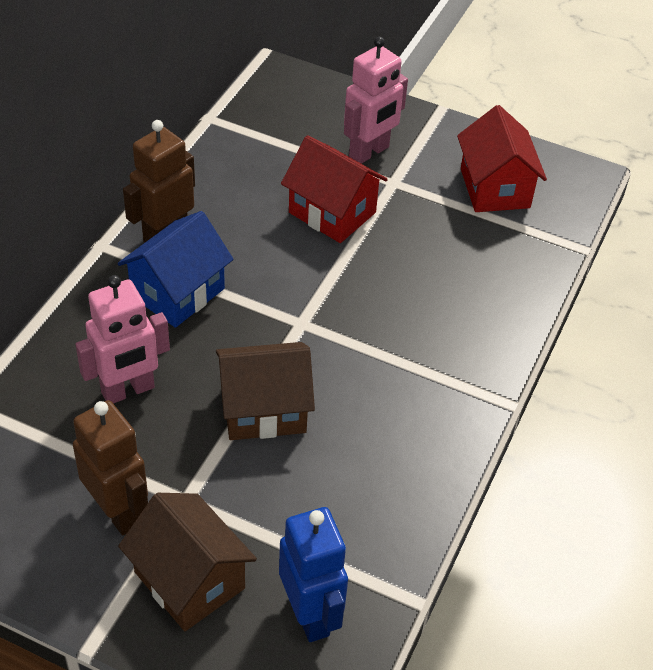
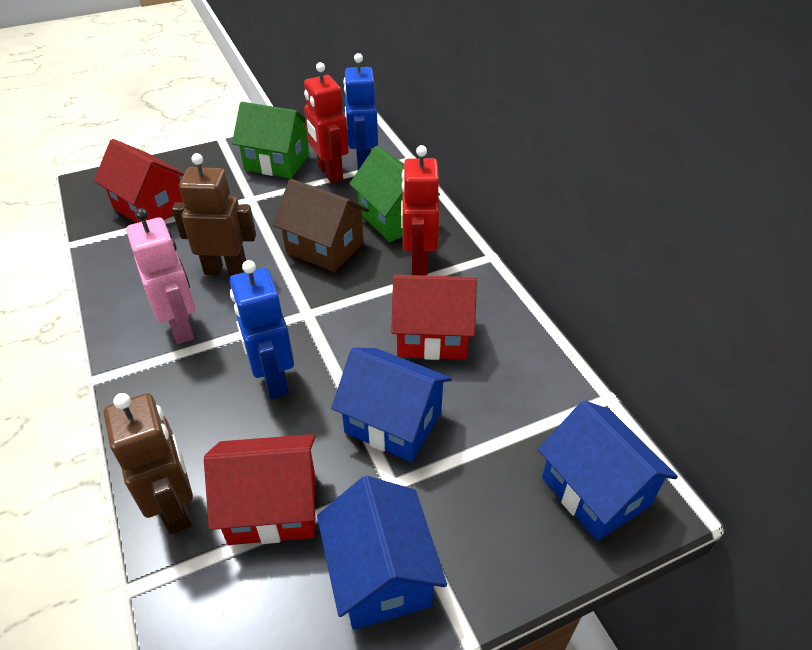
blue house: 1 -> 3
blue robot: 1 -> 2
brown house: 2 -> 1
green house: 0 -> 2
pink robot: 2 -> 1
red house: 2 -> 3
red robot: 0 -> 2

